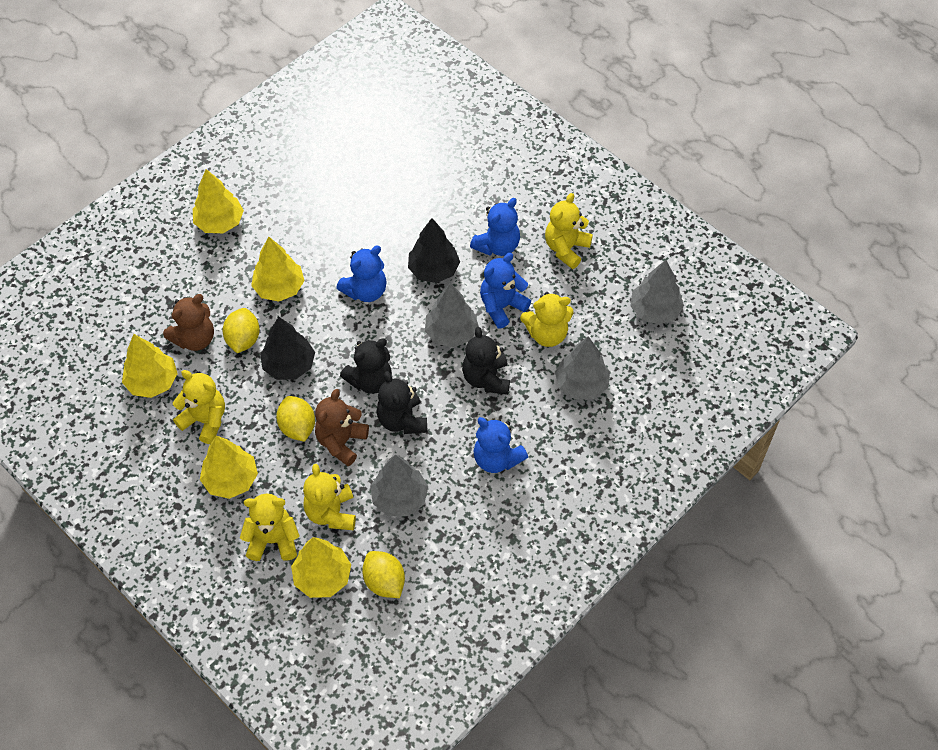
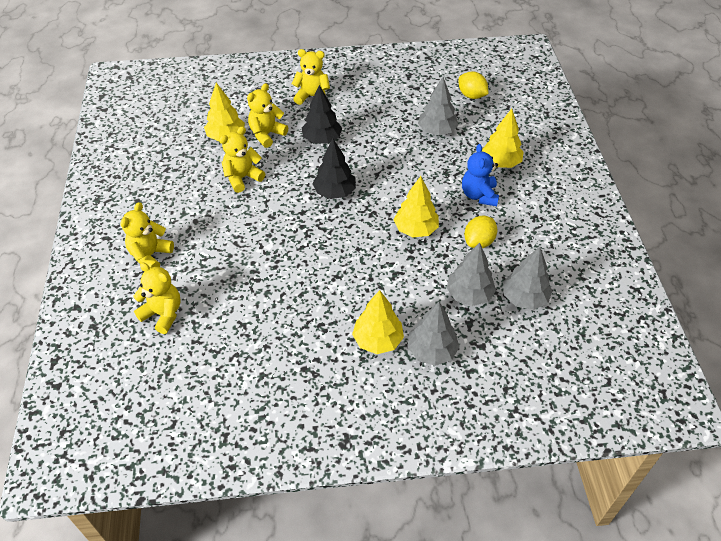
black teddy bear: 3 -> 0
blue teddy bear: 4 -> 1
brown teddy bear: 2 -> 0
yellow lemon: 3 -> 2
yellow tree: 5 -> 4

